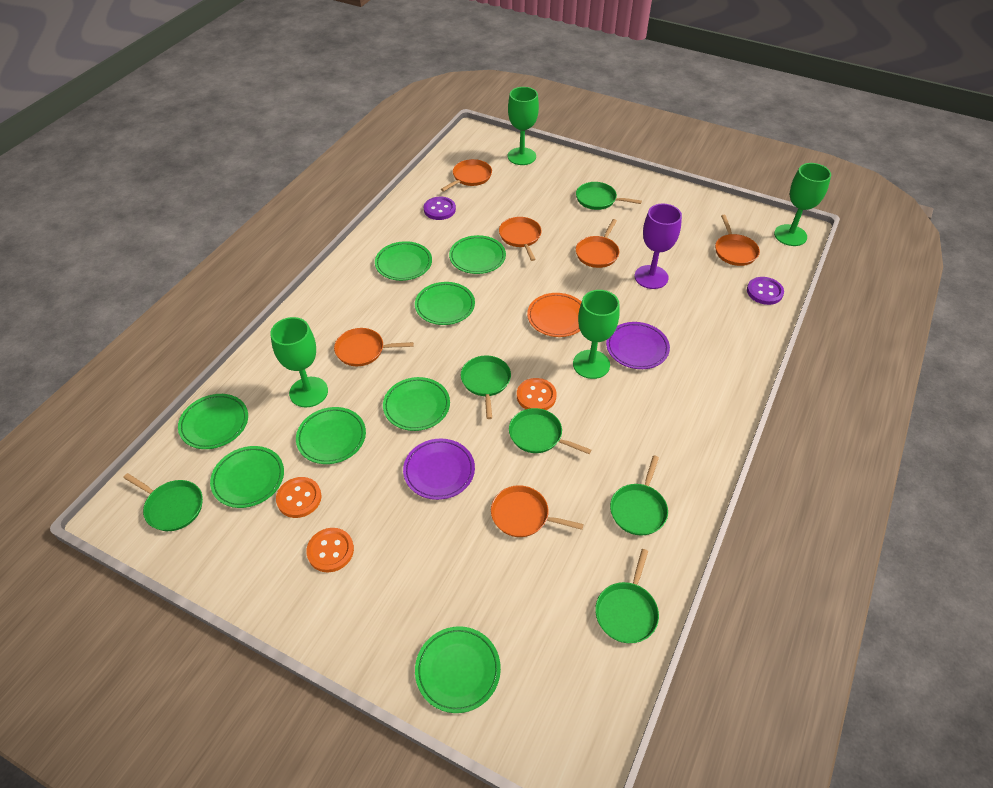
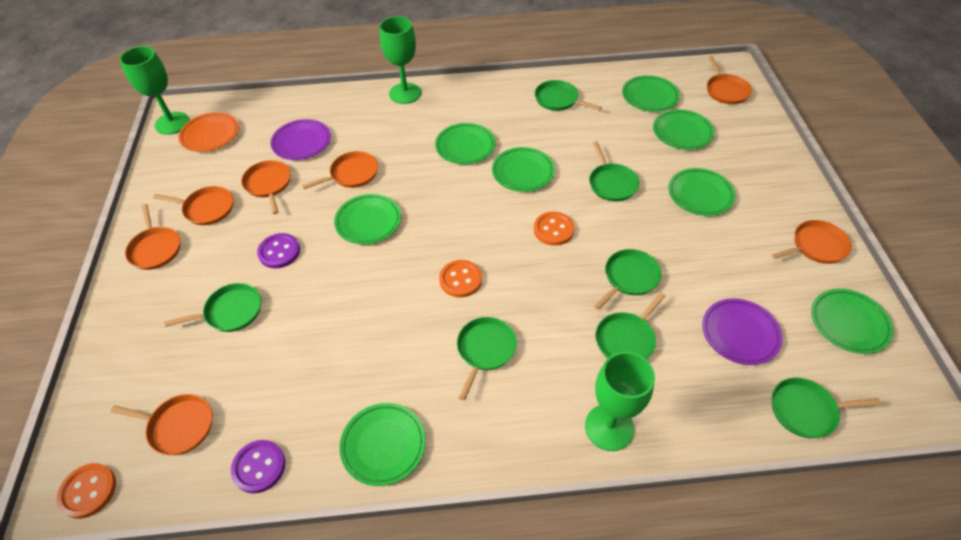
green goblet: 4 -> 3
green pan: 6 -> 7
orange pan: 6 -> 7
purple goblet: 1 -> 0

